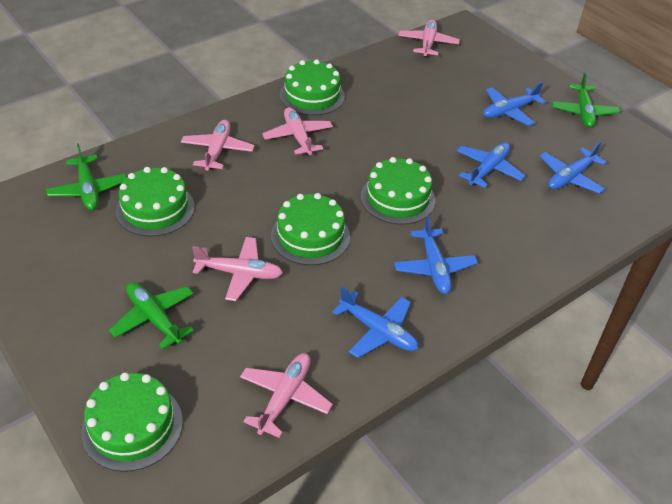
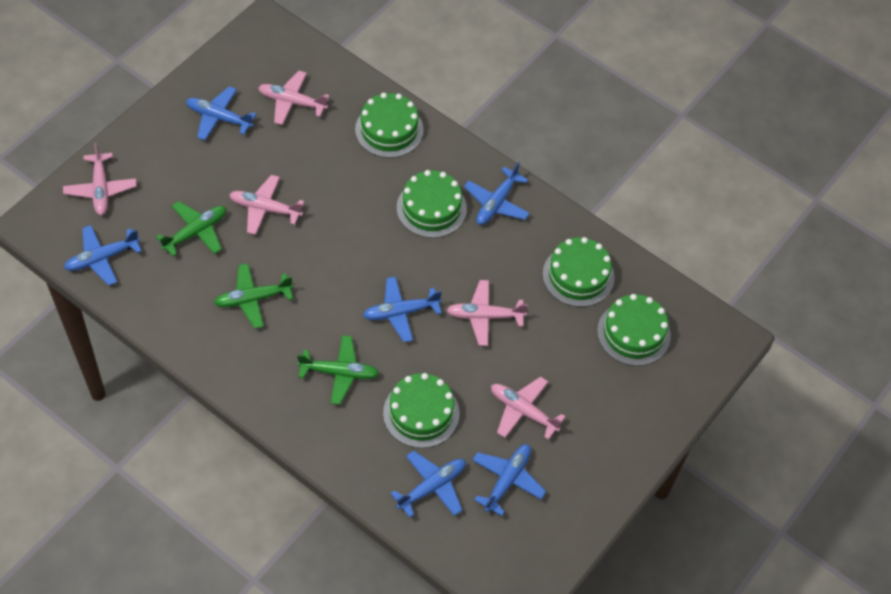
blue plane: 5 -> 6

